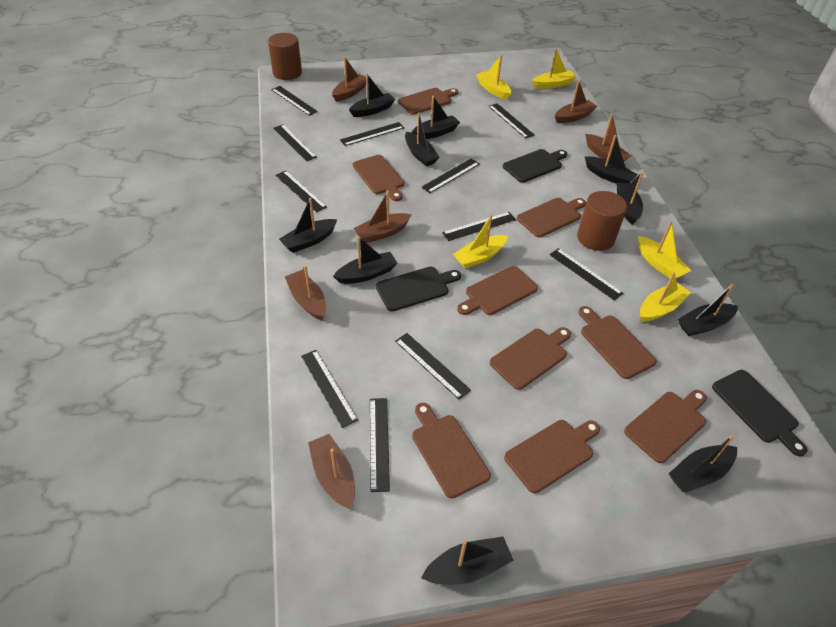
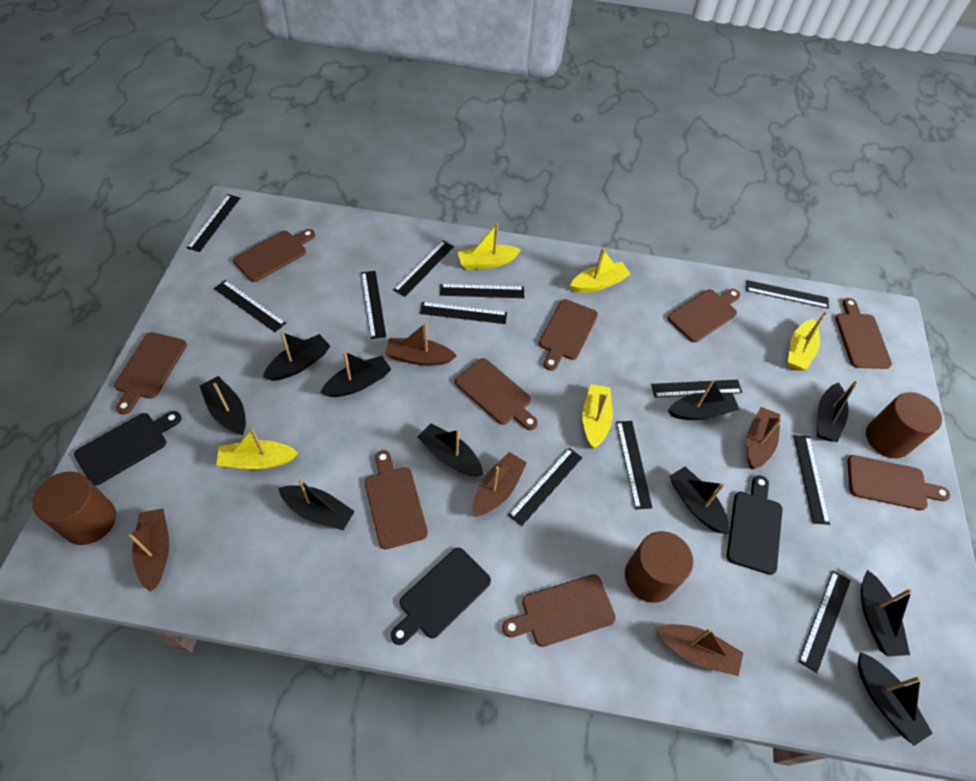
black ruler: 11 -> 12
brown boat: 6 -> 5
brown cylinder: 2 -> 3

